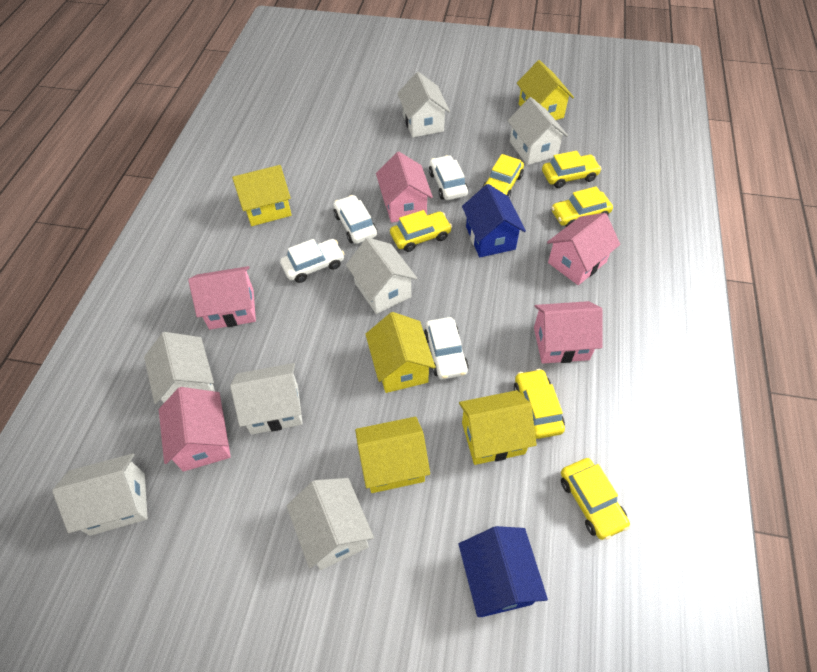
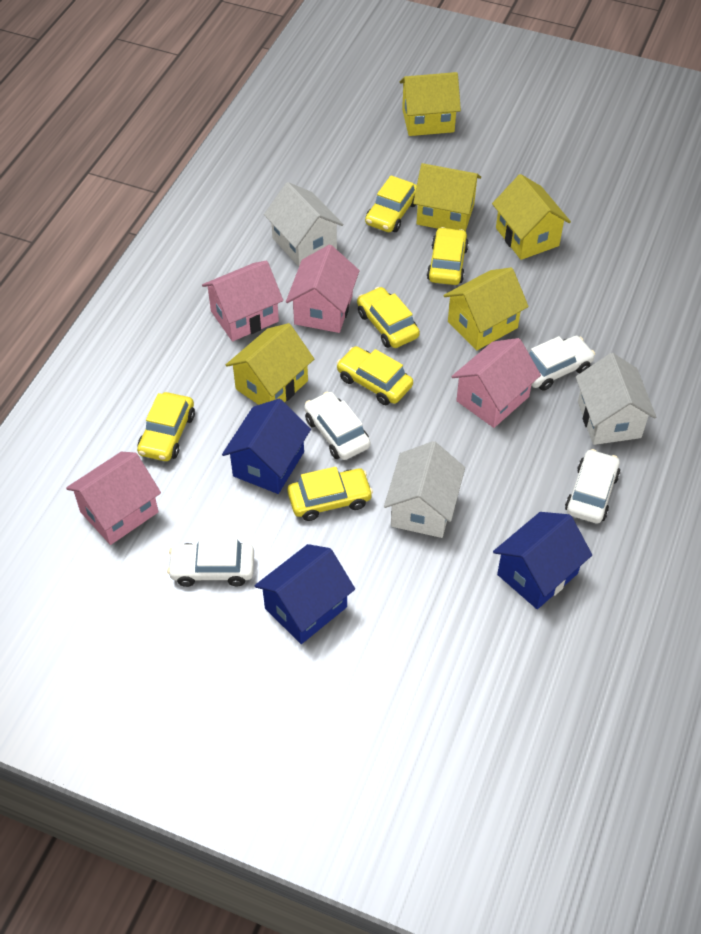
blue house: 2 -> 3
pink house: 5 -> 4
white house: 7 -> 3

